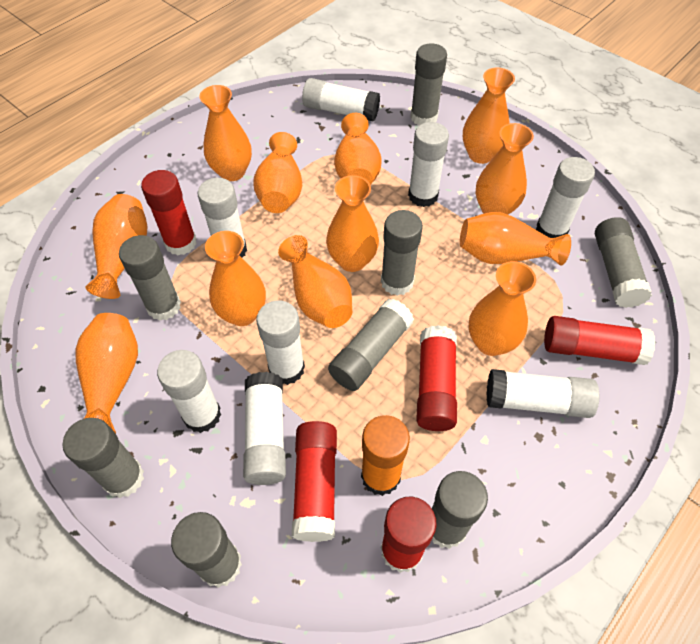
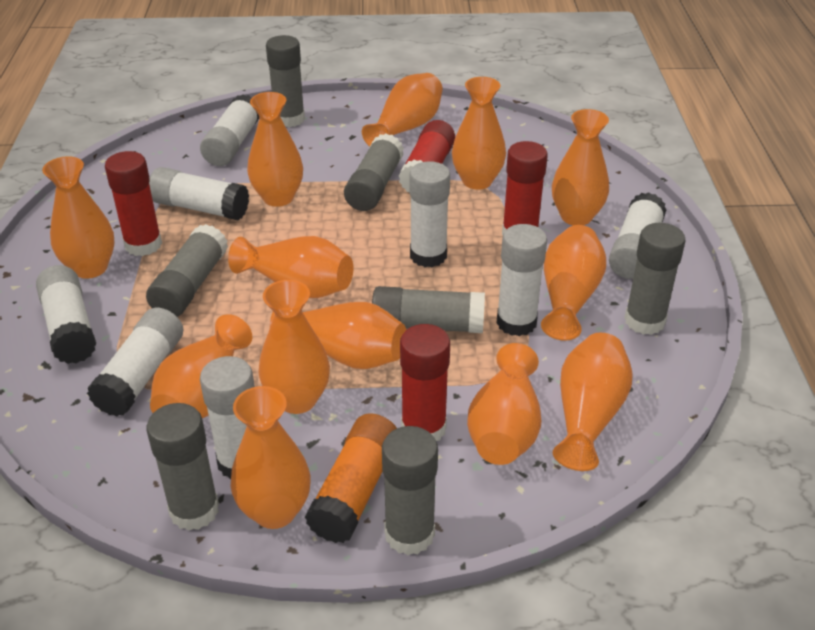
grey glue stick: 8 -> 7
orange vase: 12 -> 13
red glue stick: 5 -> 4

